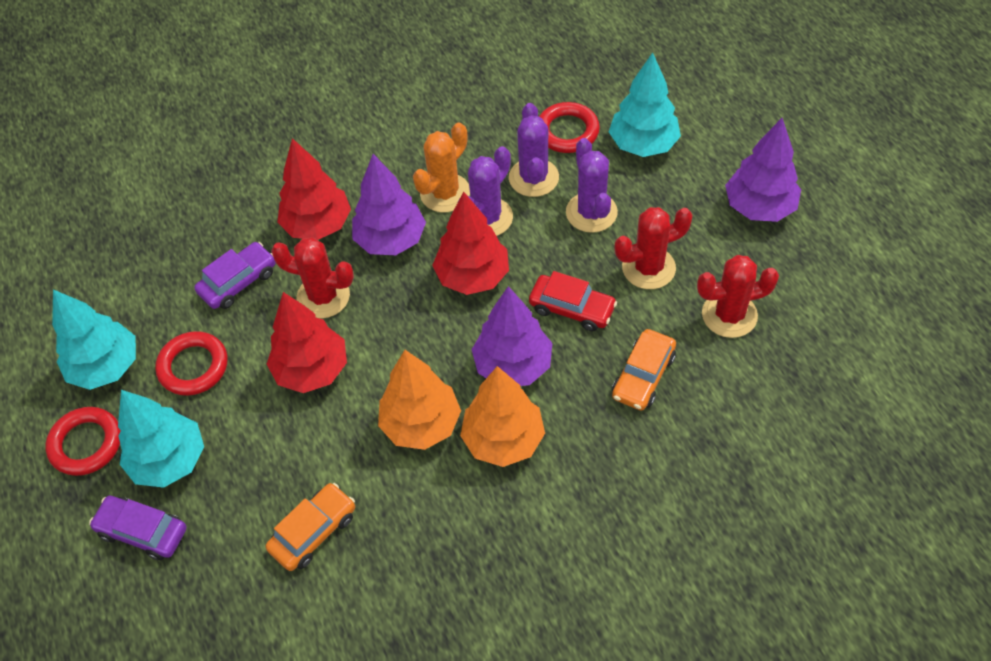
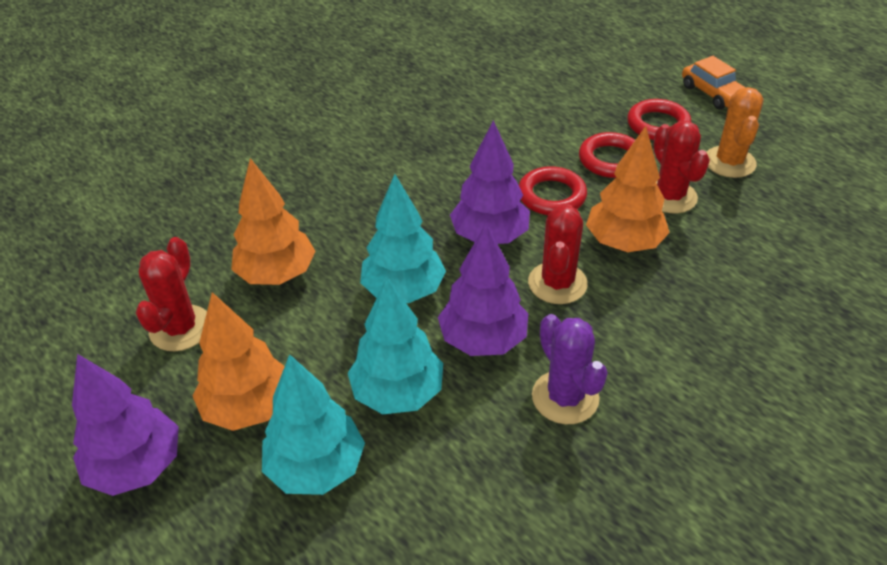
orange car: 2 -> 1
orange tree: 2 -> 3
purple cactus: 3 -> 1
purple car: 2 -> 0
red car: 1 -> 0
red tree: 3 -> 0

